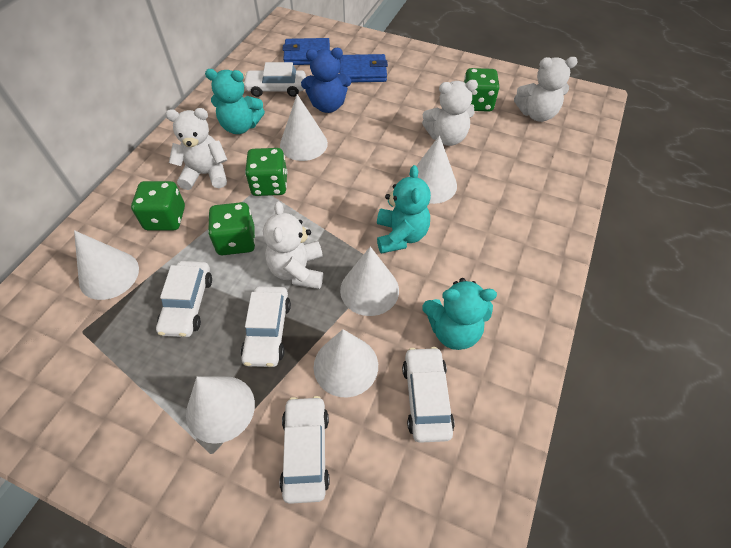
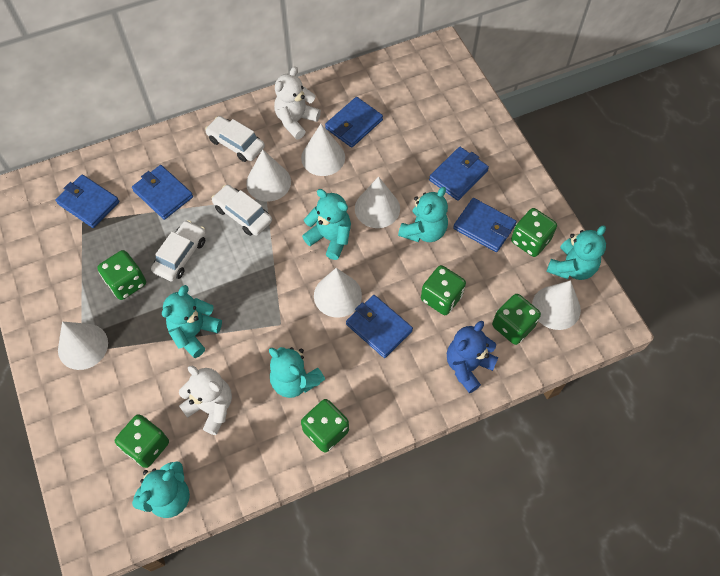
blue wallet: 2 -> 6
green dice: 4 -> 6
turquoise teddy bear: 3 -> 6
white car: 5 -> 3
white teddy bear: 4 -> 2

